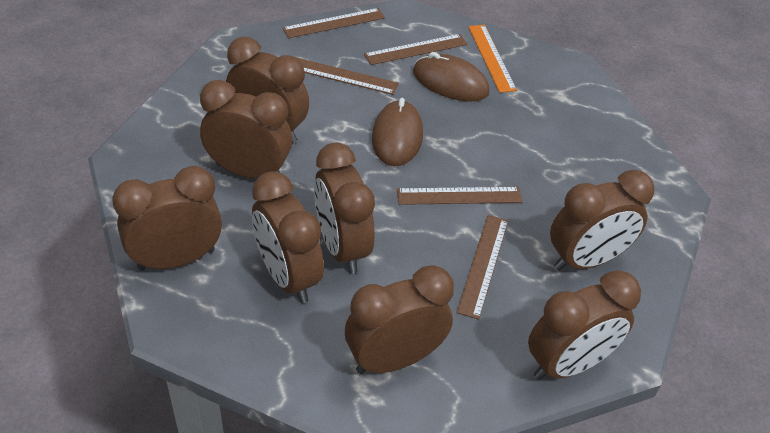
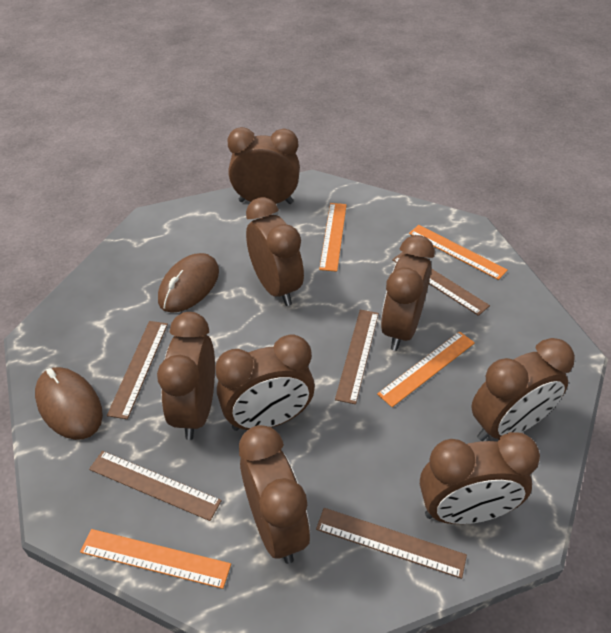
orange ruler: 1 -> 4

